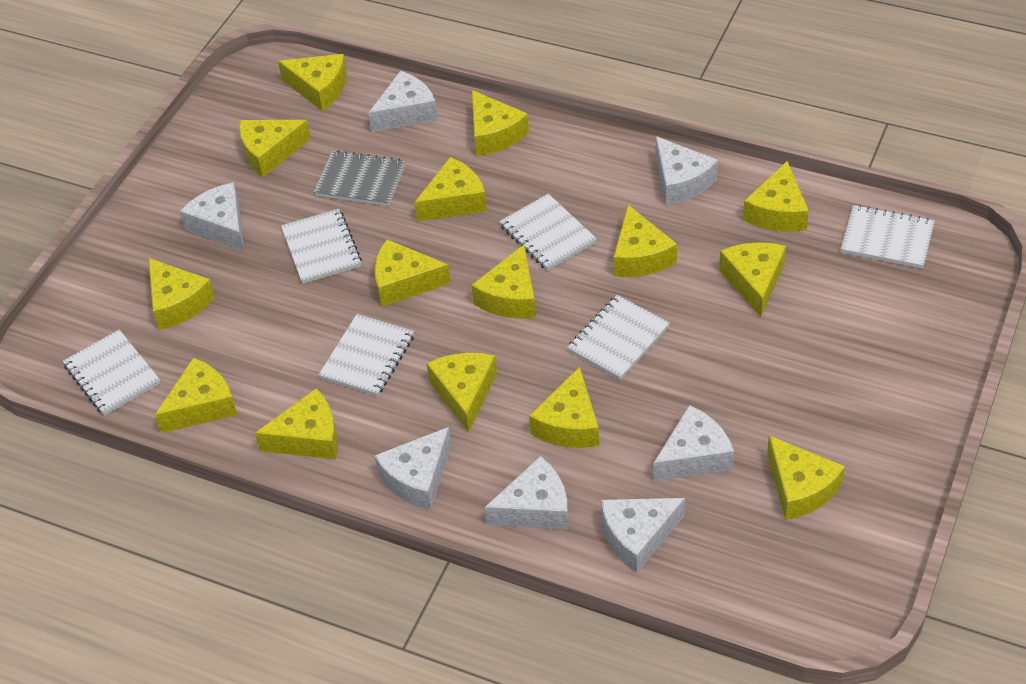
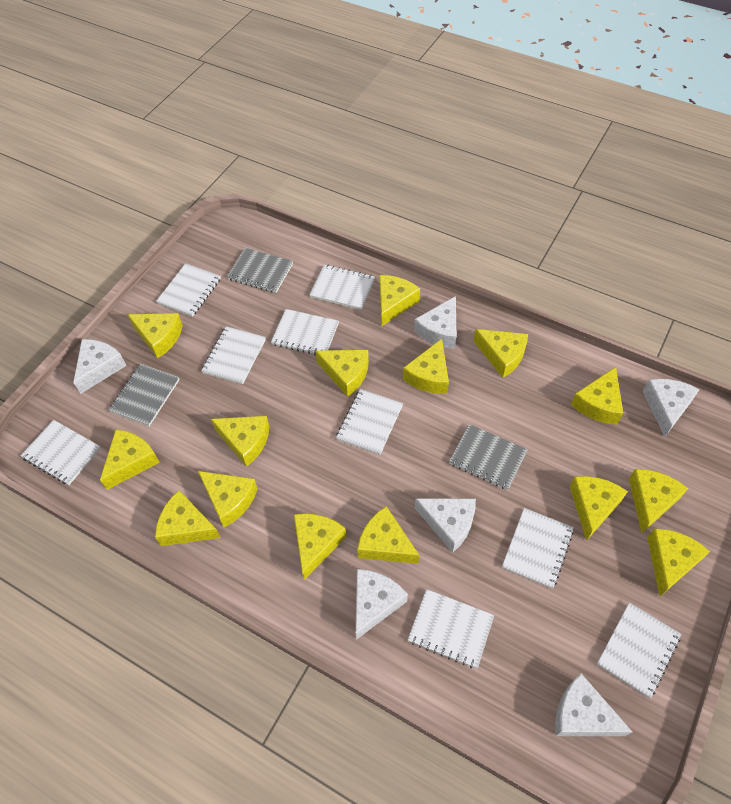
grey notebook: 1 -> 3
white cheese: 7 -> 6
white notebook: 6 -> 9

